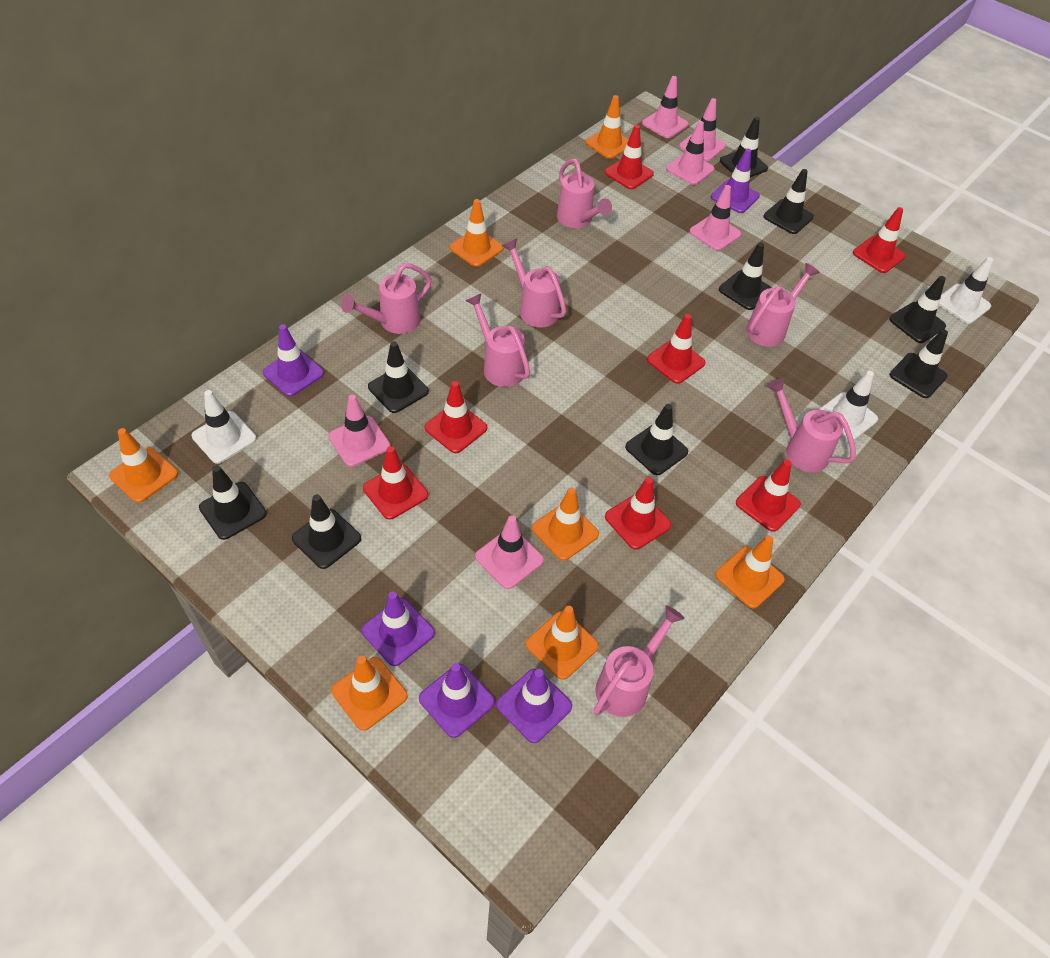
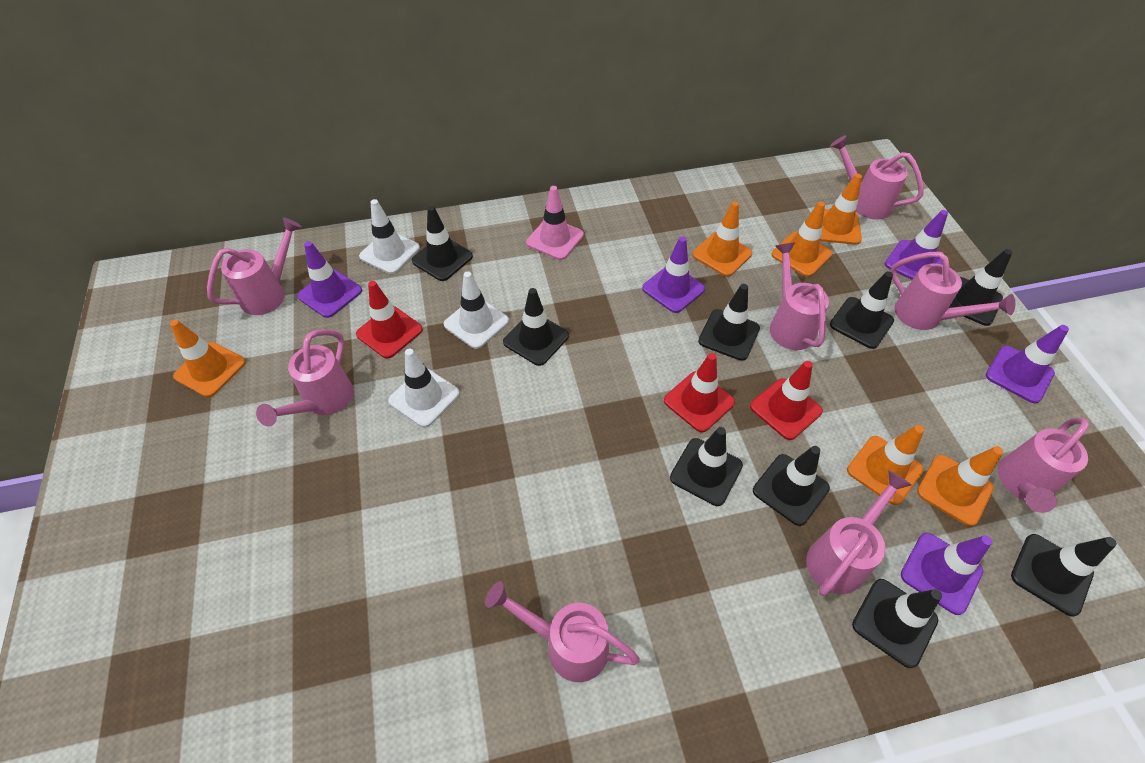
orange traffic cone: 7 -> 6
pink traffic cone: 6 -> 1
pink watering can: 7 -> 8
red traffic cone: 7 -> 3

